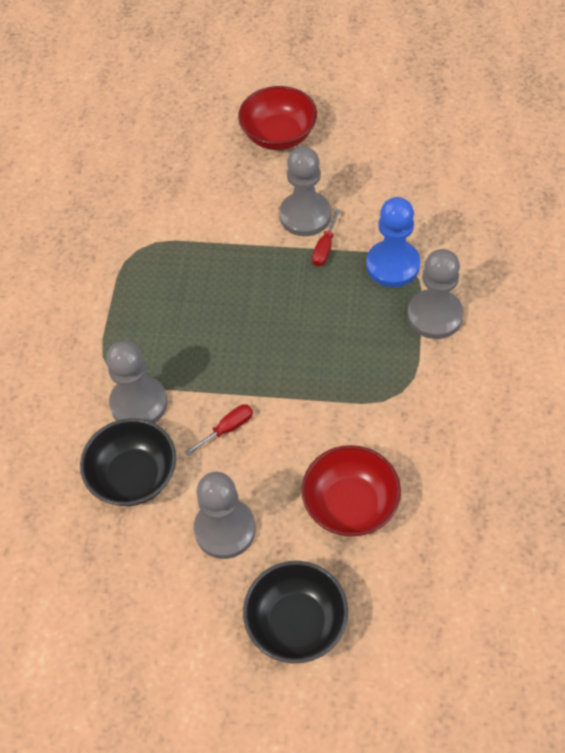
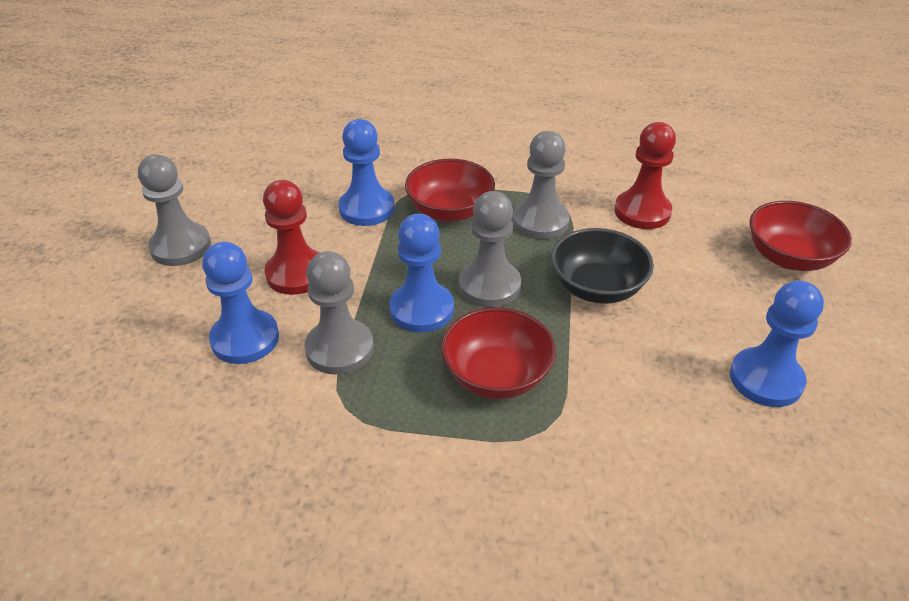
black bowl: 2 -> 1
blue pawn: 1 -> 4
red bowl: 2 -> 3
red pawn: 0 -> 2
red screwdriver: 2 -> 0

